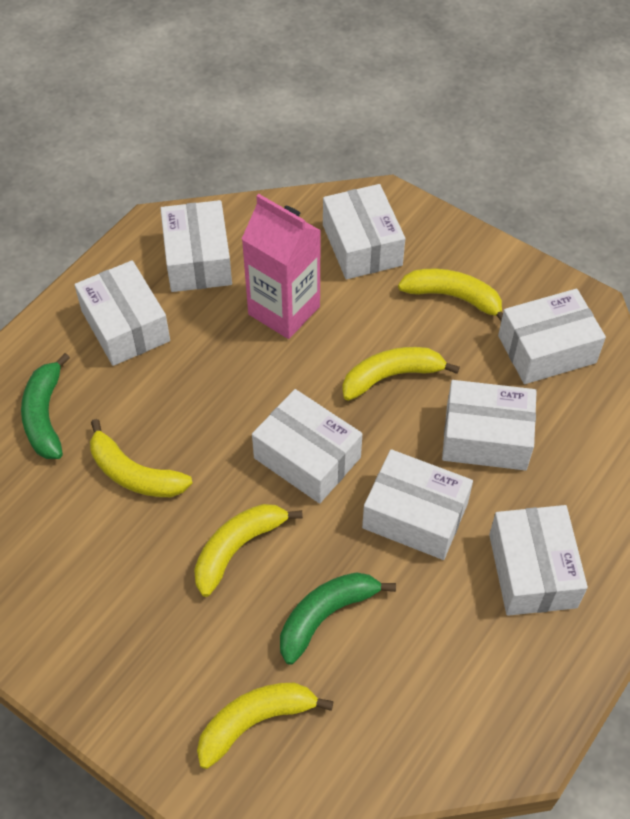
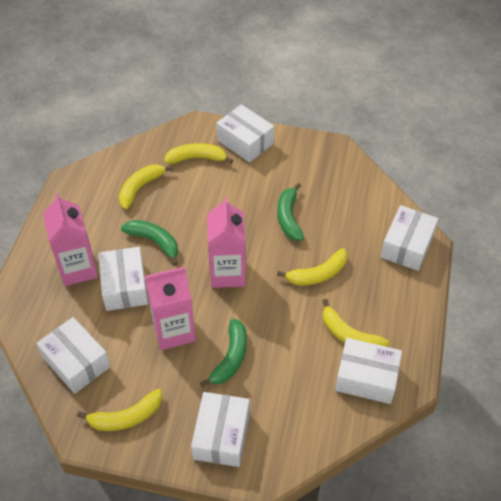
green banana: 2 -> 3
pink carton: 1 -> 3
white box: 8 -> 6

